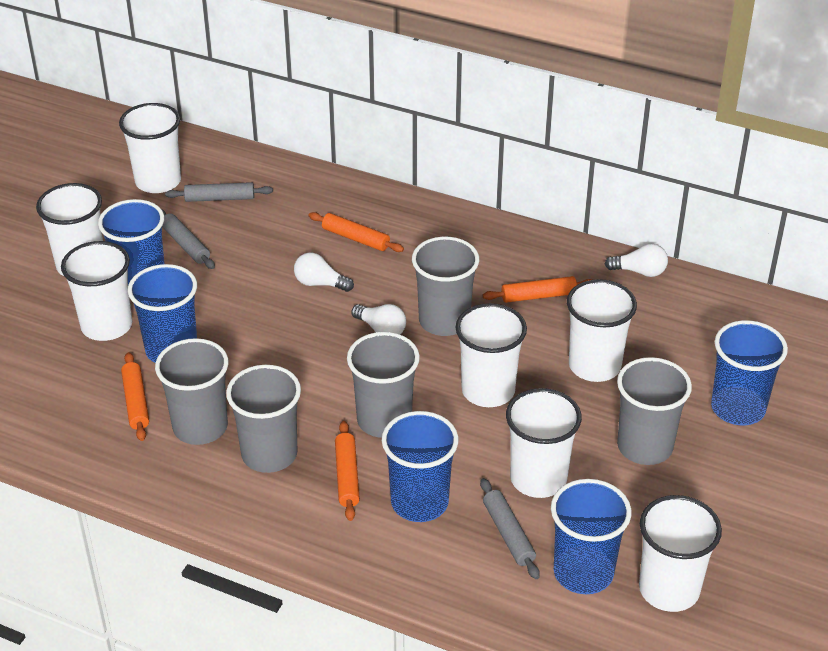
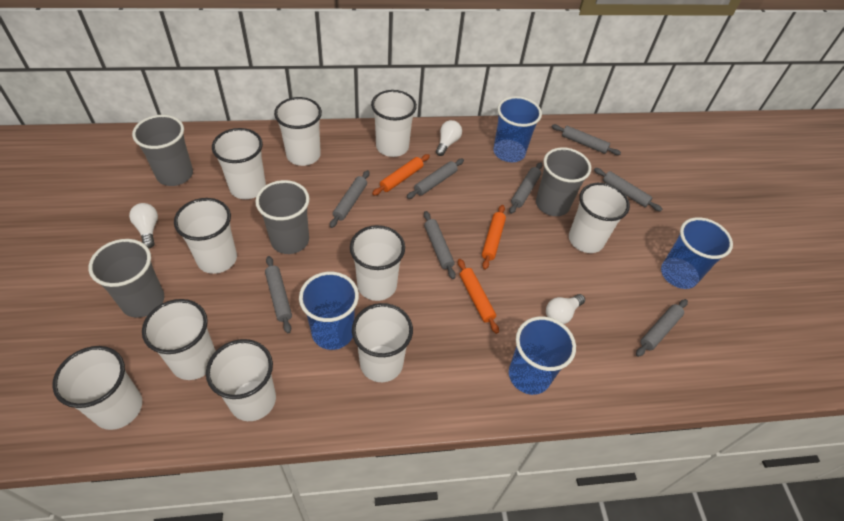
blue cup: 5 -> 4
grey cup: 5 -> 4
grey rolling pin: 3 -> 8
orange rolling pin: 4 -> 3
white cup: 7 -> 10

